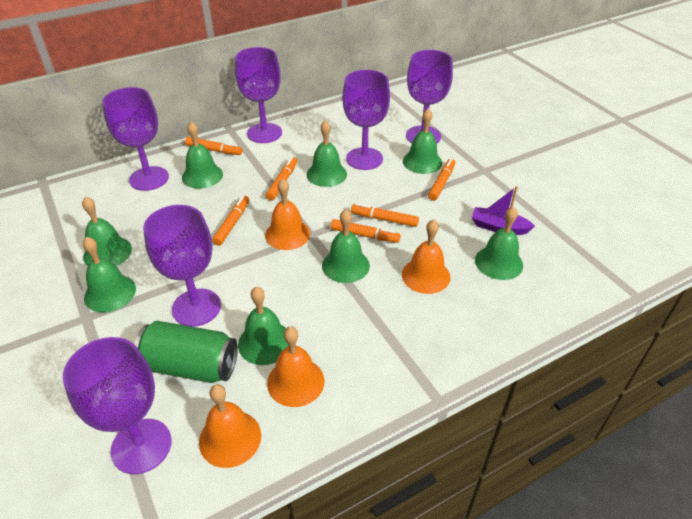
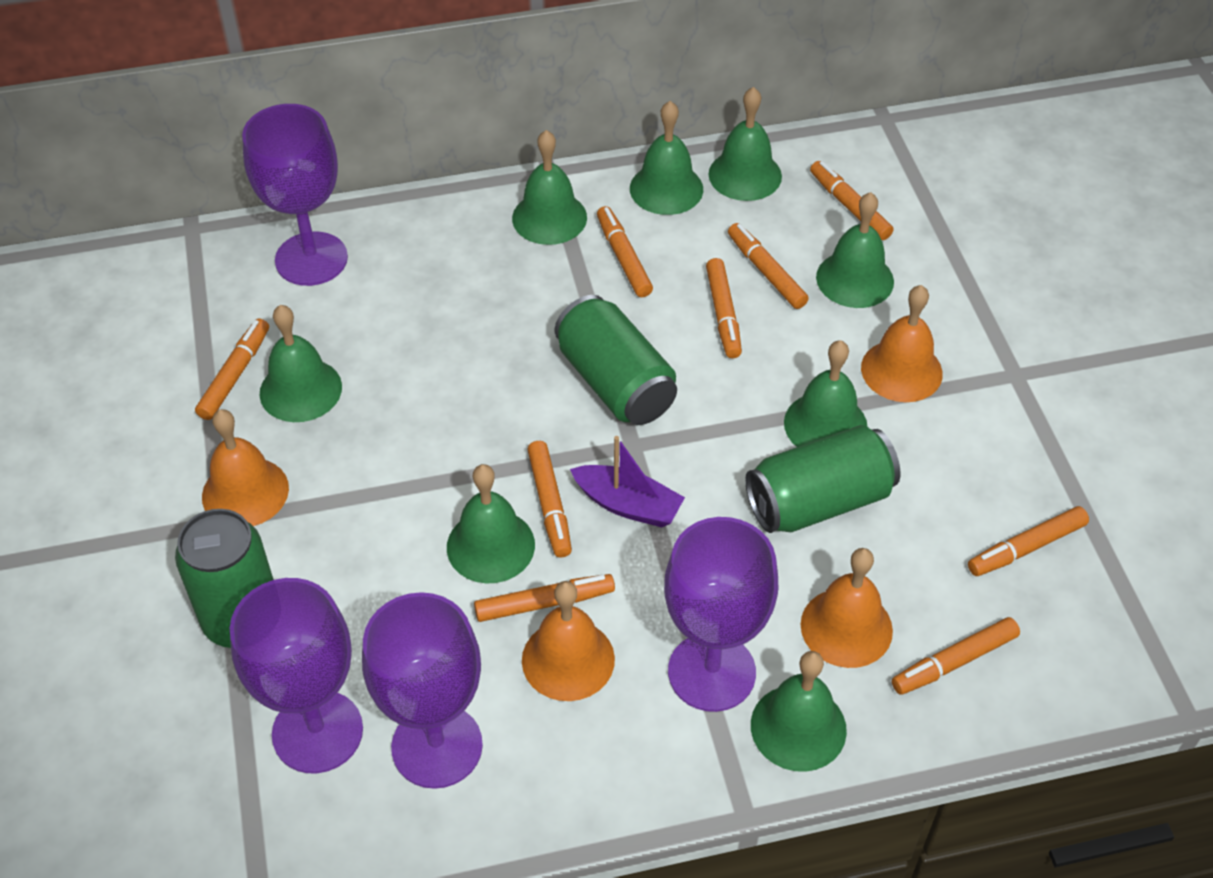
green can: 1 -> 3
orange marker: 6 -> 9
purple goblet: 6 -> 4

